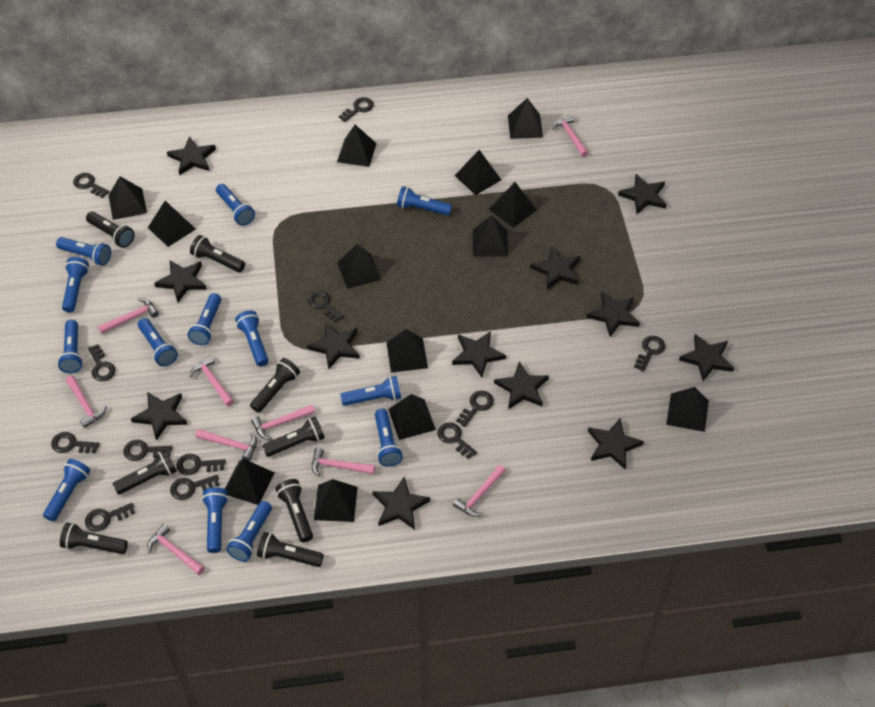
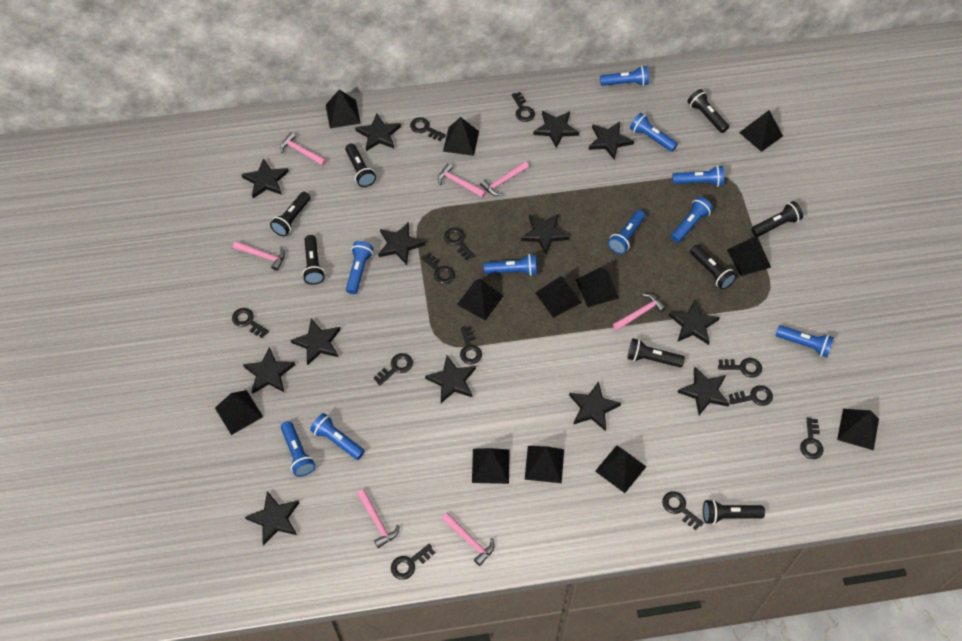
black pyramid: 13 -> 12
black star: 12 -> 13
blue flashlight: 13 -> 10
pink hammer: 9 -> 7

